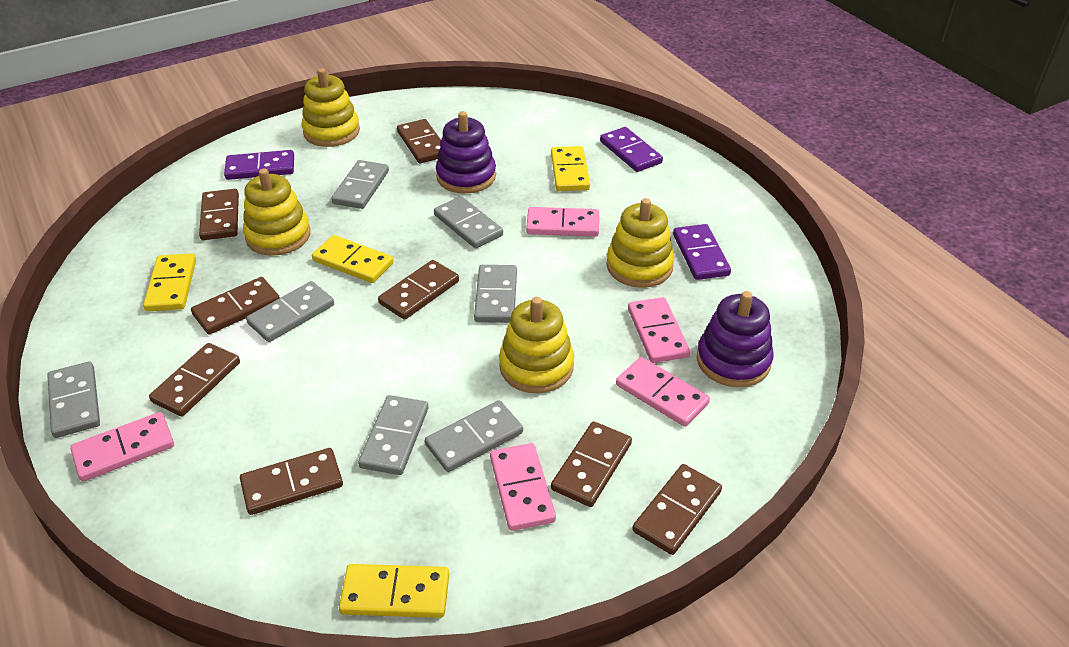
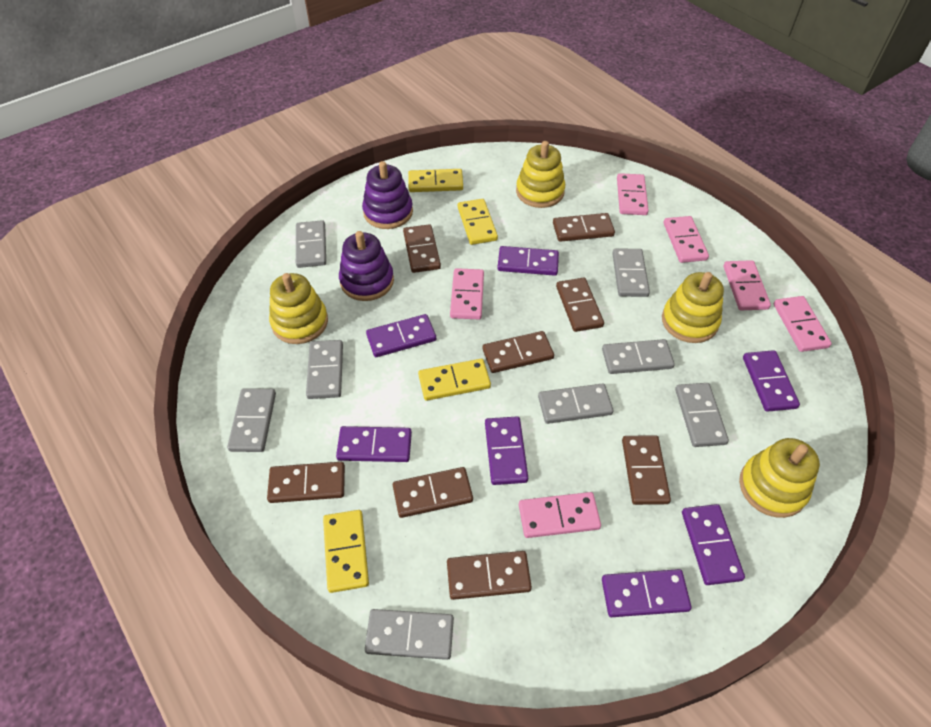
grey domino: 7 -> 8
pink domino: 5 -> 6
purple domino: 3 -> 7

